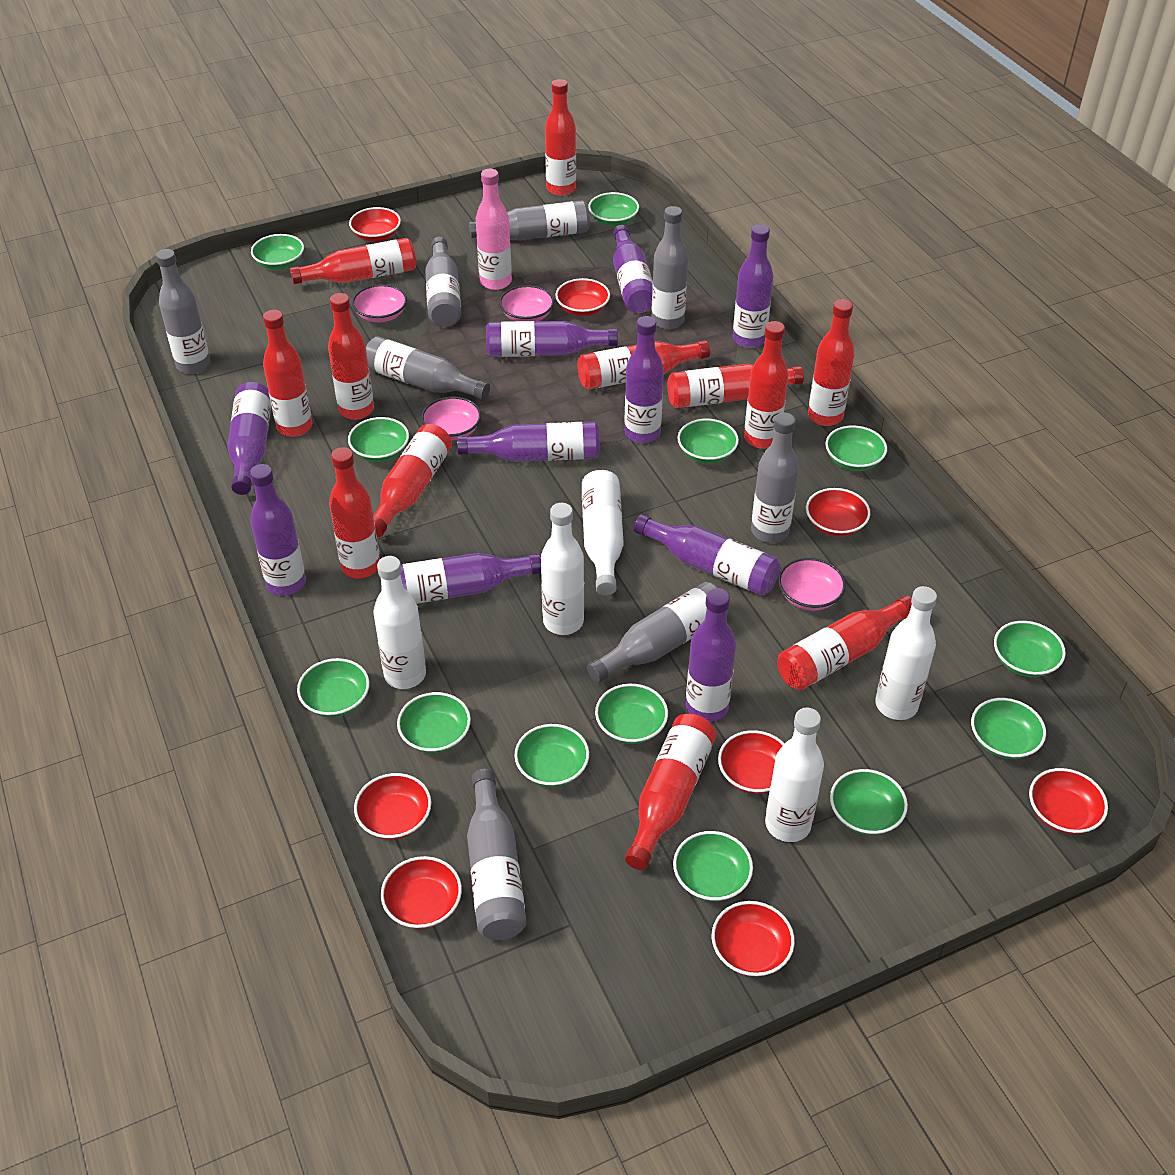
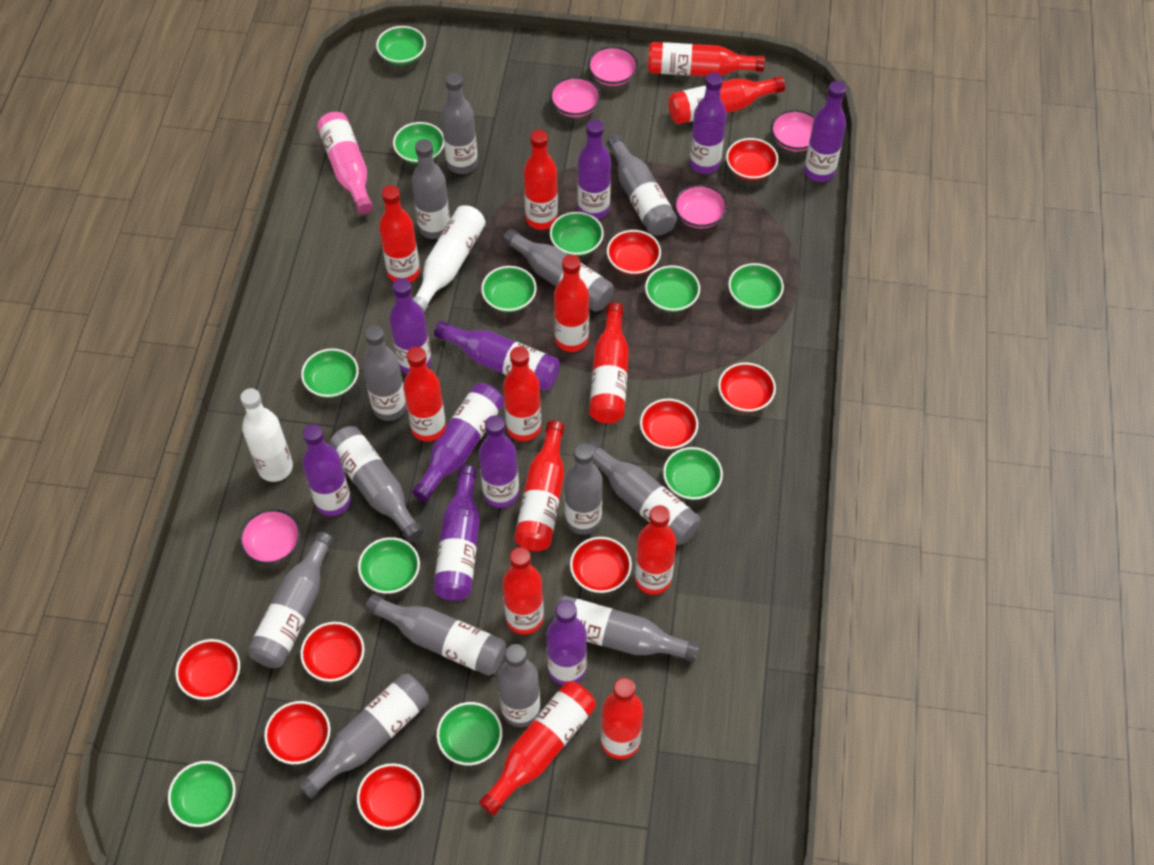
green bowl: 13 -> 11
grey bottle: 8 -> 13
pink bowl: 4 -> 5
red bottle: 12 -> 13
red bowl: 8 -> 9
white bottle: 5 -> 2

